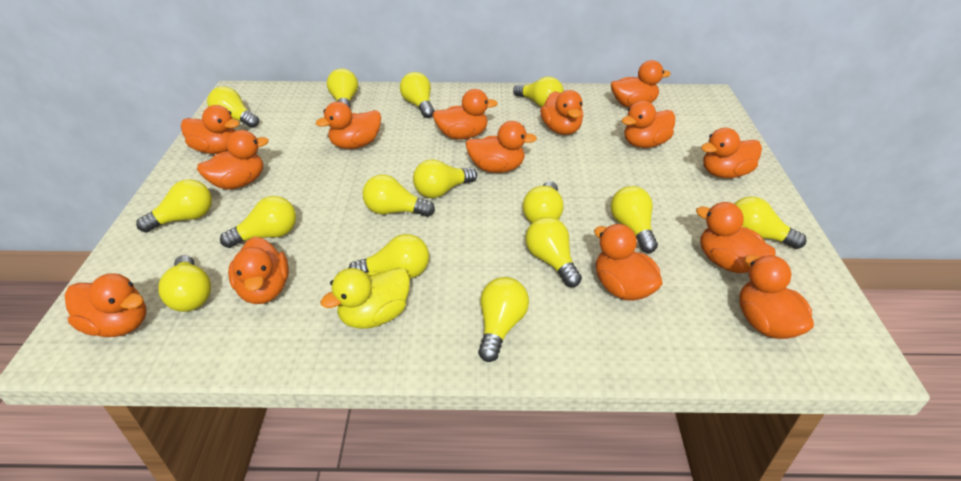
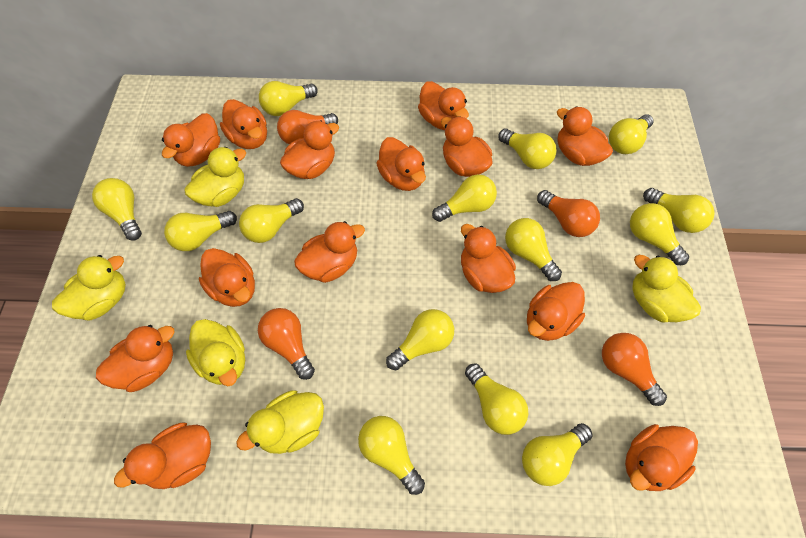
orange light bulb: 0 -> 4
yellow duck: 1 -> 5
yellow light bulb: 15 -> 14

